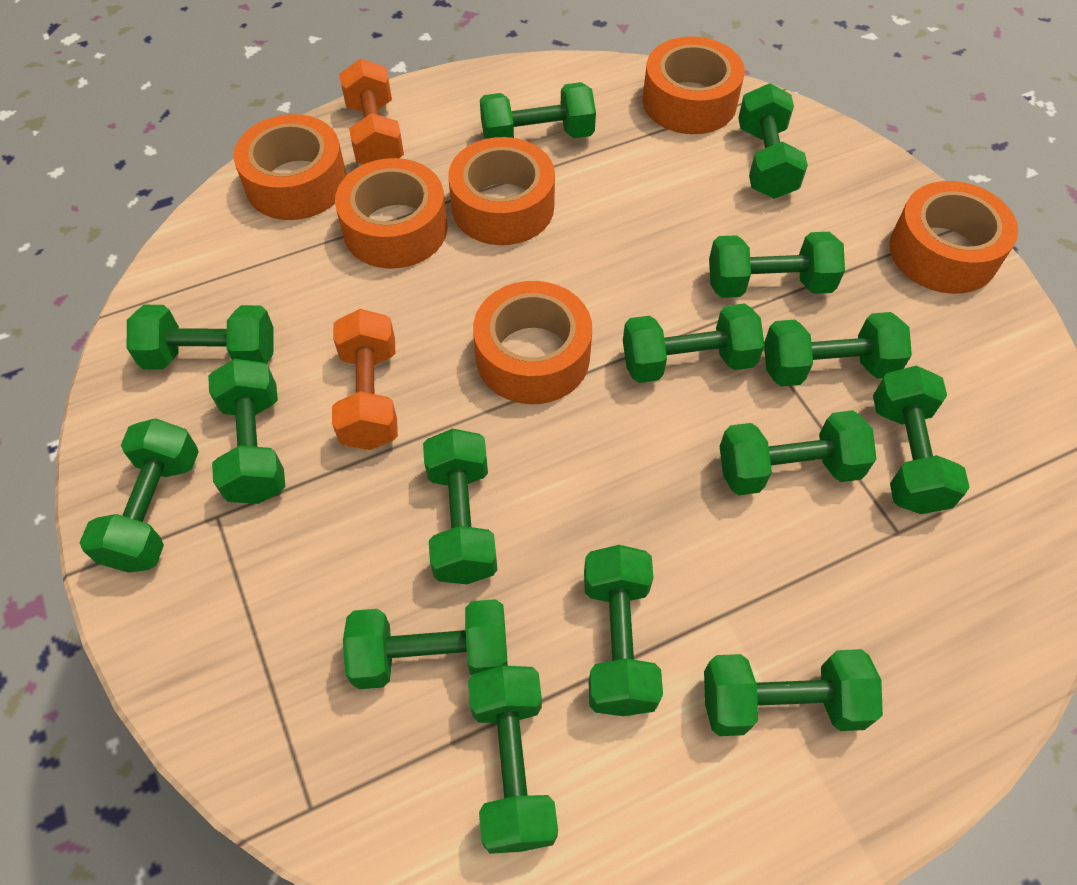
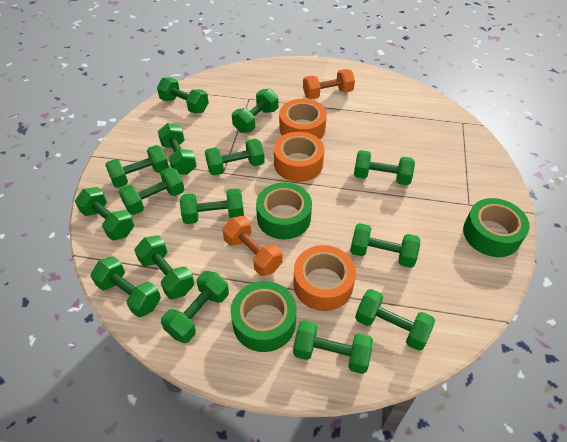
green tape: 0 -> 3
orange tape: 6 -> 3

